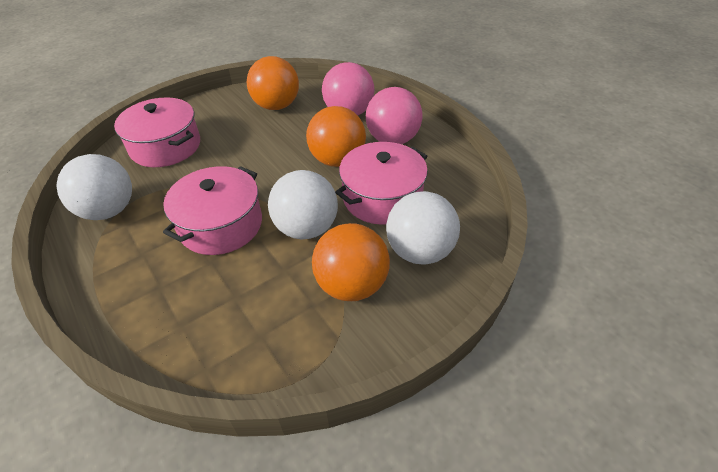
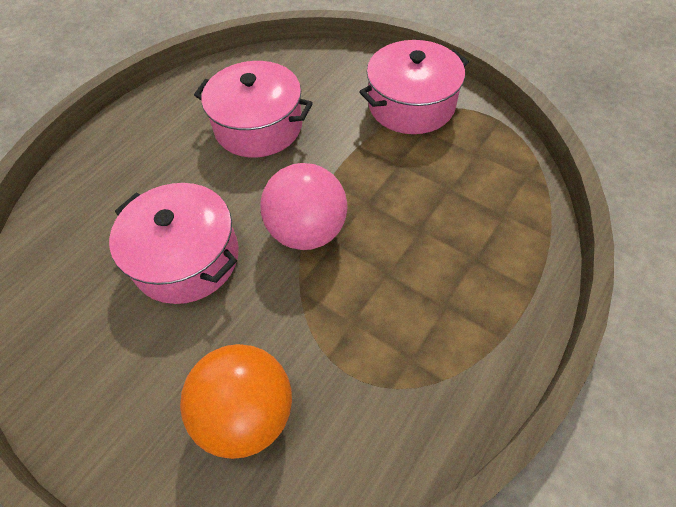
orange ball: 3 -> 1
pink ball: 2 -> 1
white ball: 3 -> 0

